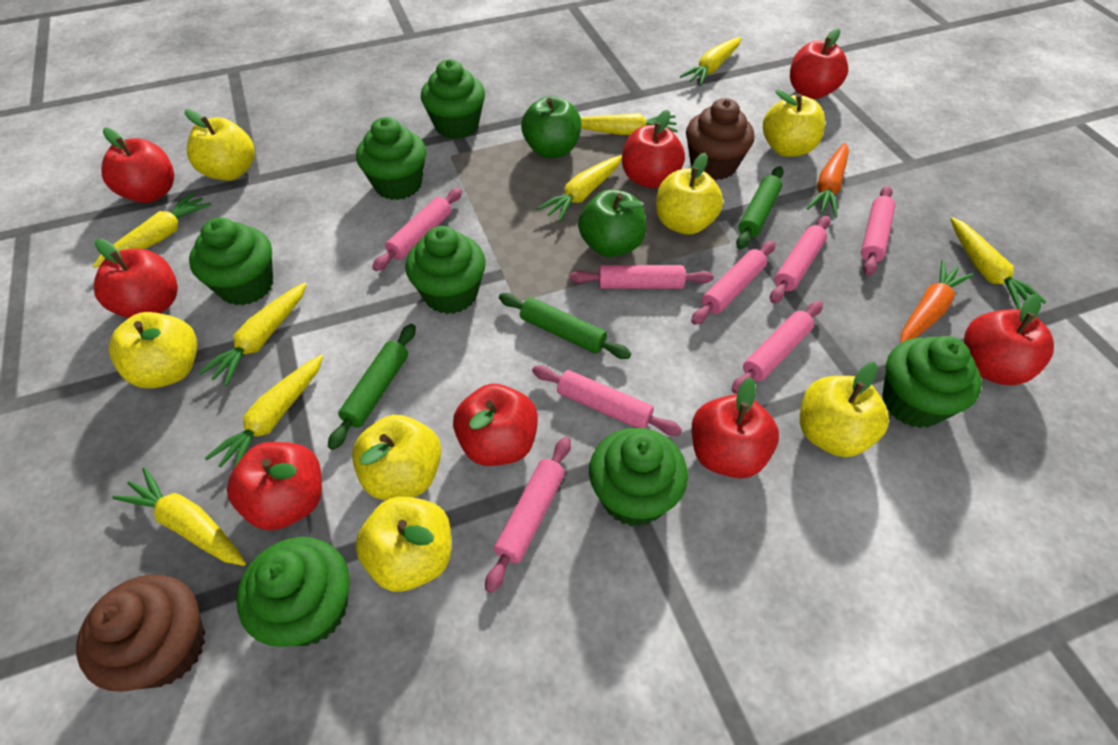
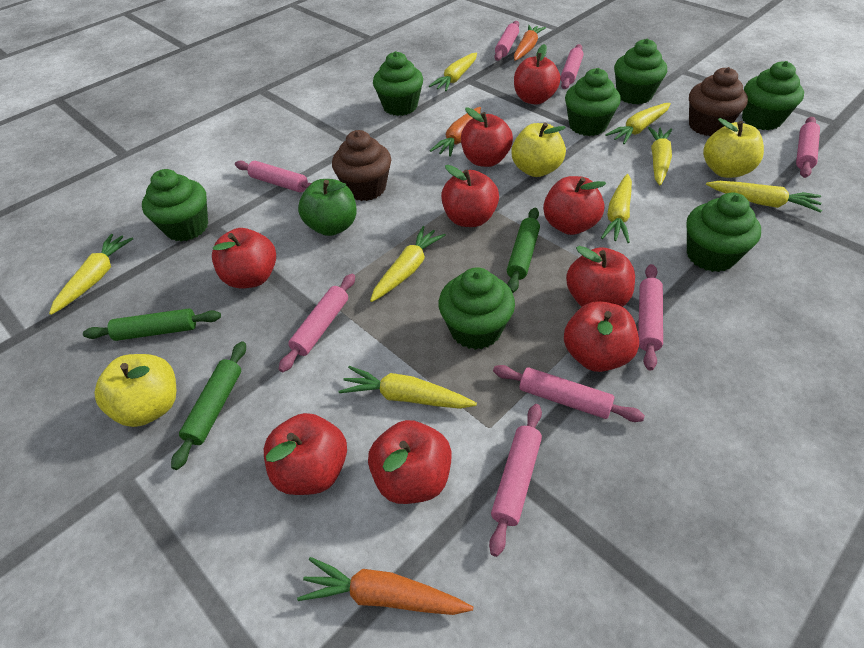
green apple: 2 -> 1
orange carrot: 2 -> 3
red apple: 8 -> 9
yellow apple: 7 -> 3

